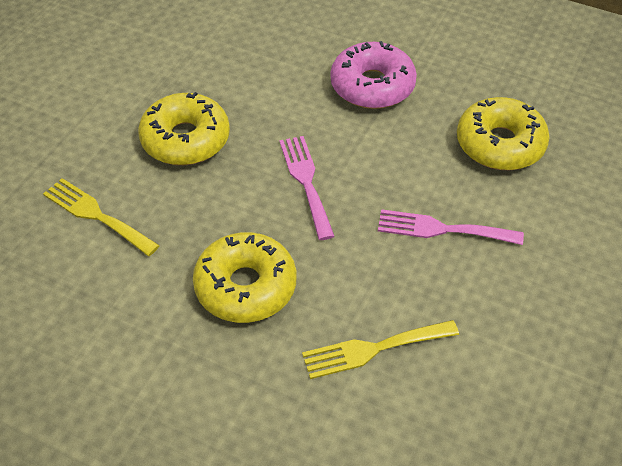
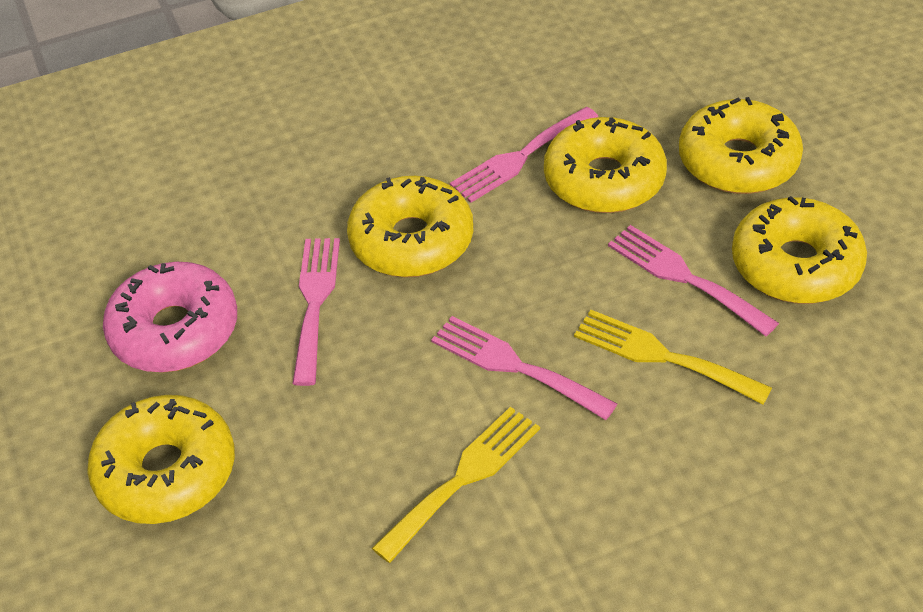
pink fork: 2 -> 4
yellow donut: 3 -> 5

